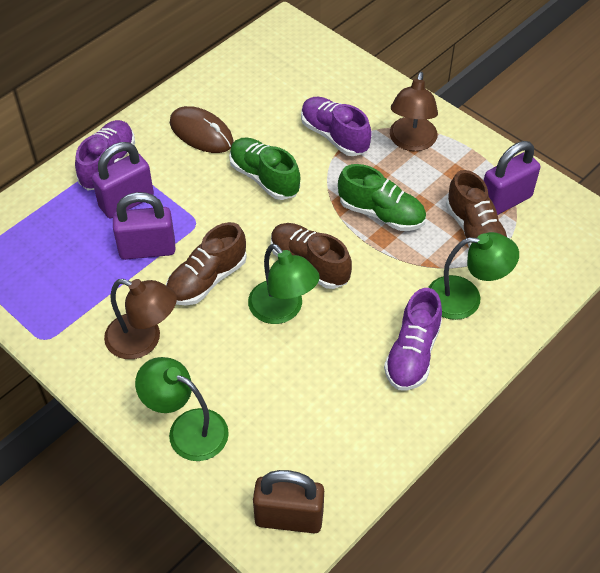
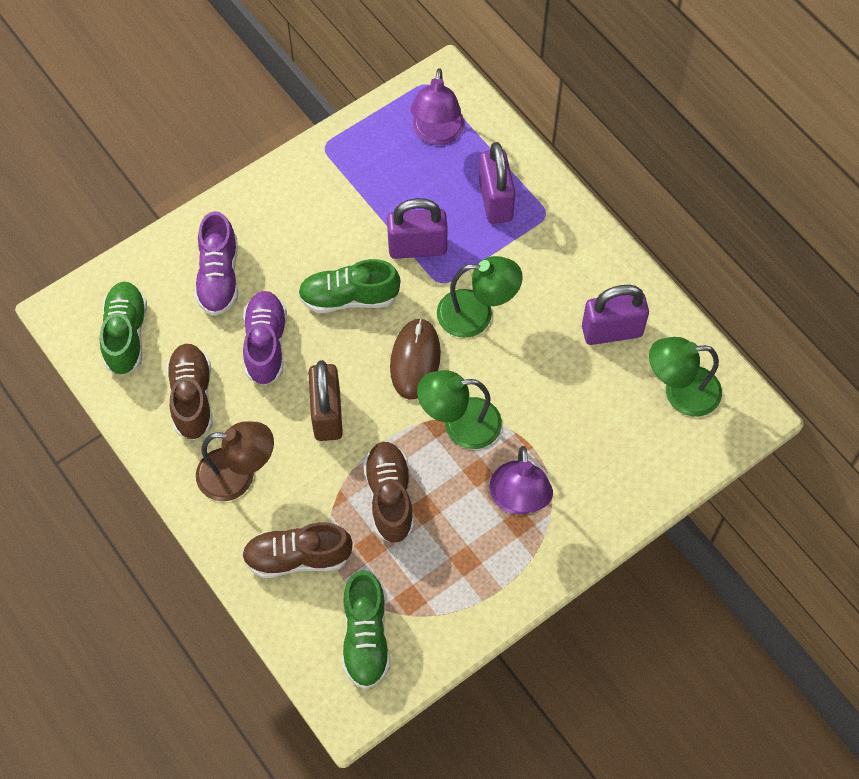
brown lamp: 2 -> 1
green shoe: 2 -> 3
purple lamp: 0 -> 2
purple shoe: 3 -> 2

